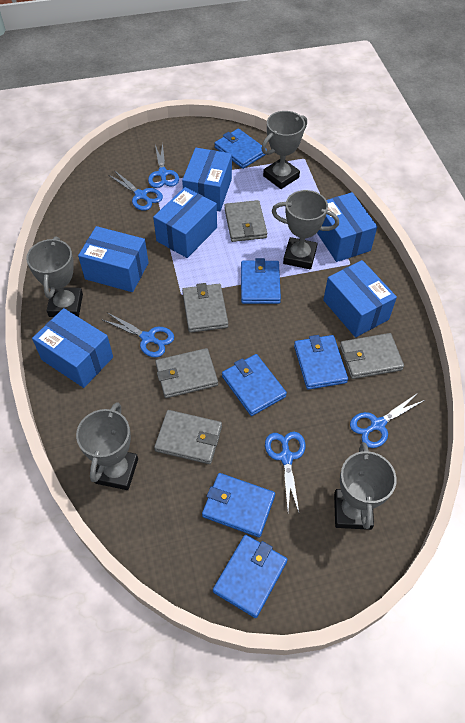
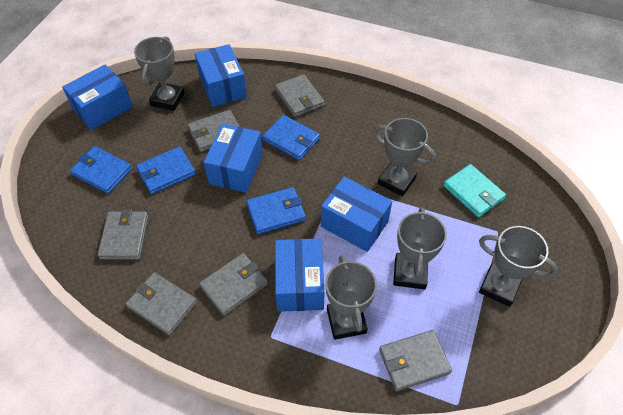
blue box: 6 -> 5
blue scissors: 5 -> 0
blue wallet: 6 -> 4
grey wallet: 5 -> 6
turquoise wallet: 0 -> 1

